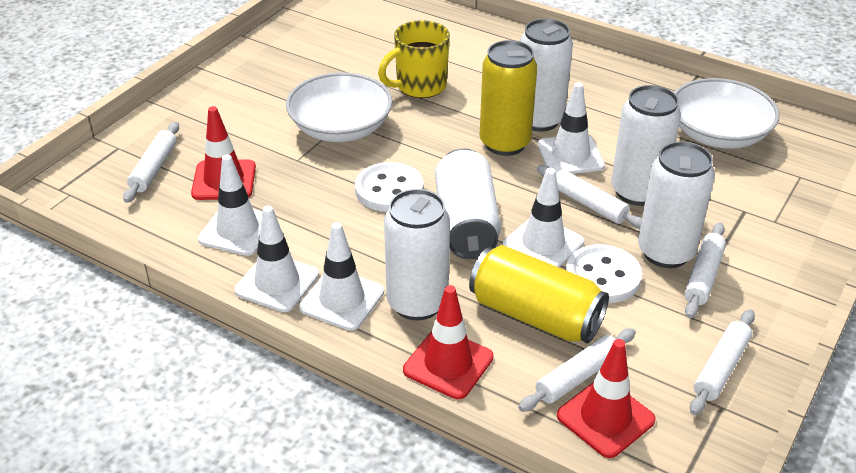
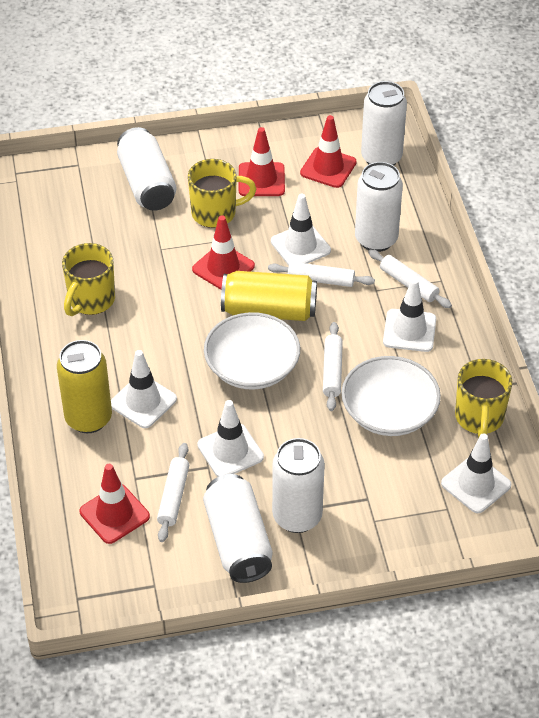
red traffic cone: 3 -> 4
white button: 2 -> 0
white rolling pin: 5 -> 4
yellow mug: 1 -> 3

